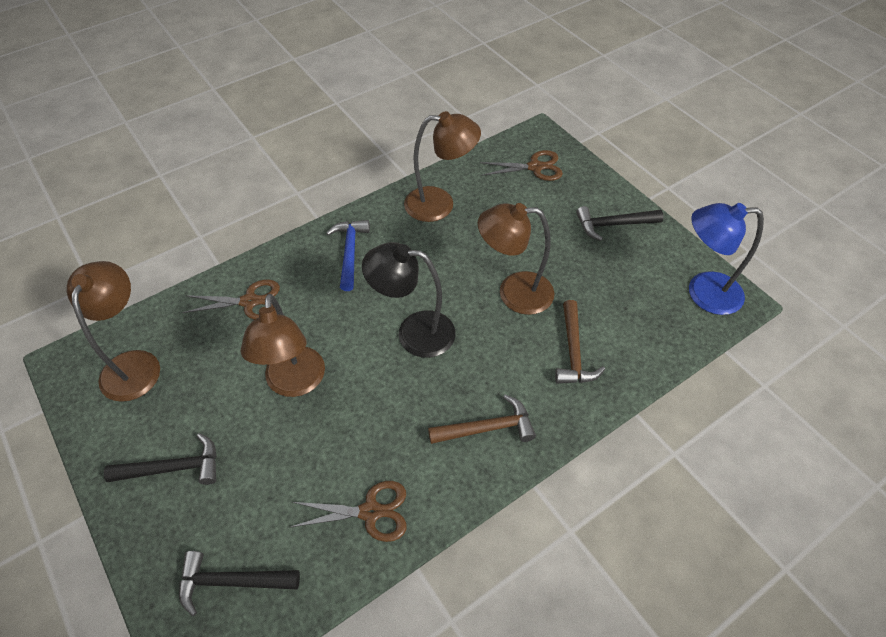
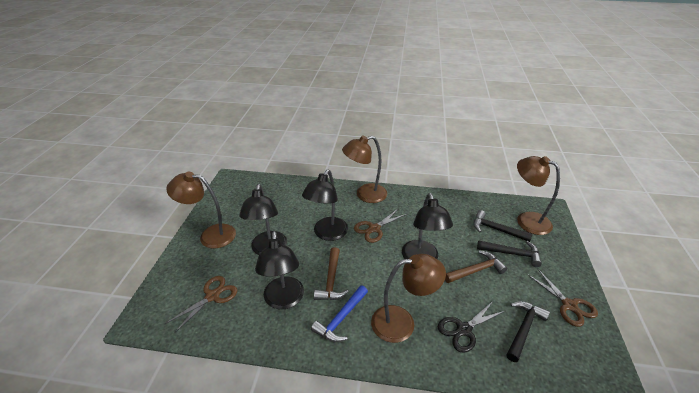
black lamp: 1 -> 4
black scissors: 0 -> 1
blue lamp: 1 -> 0

